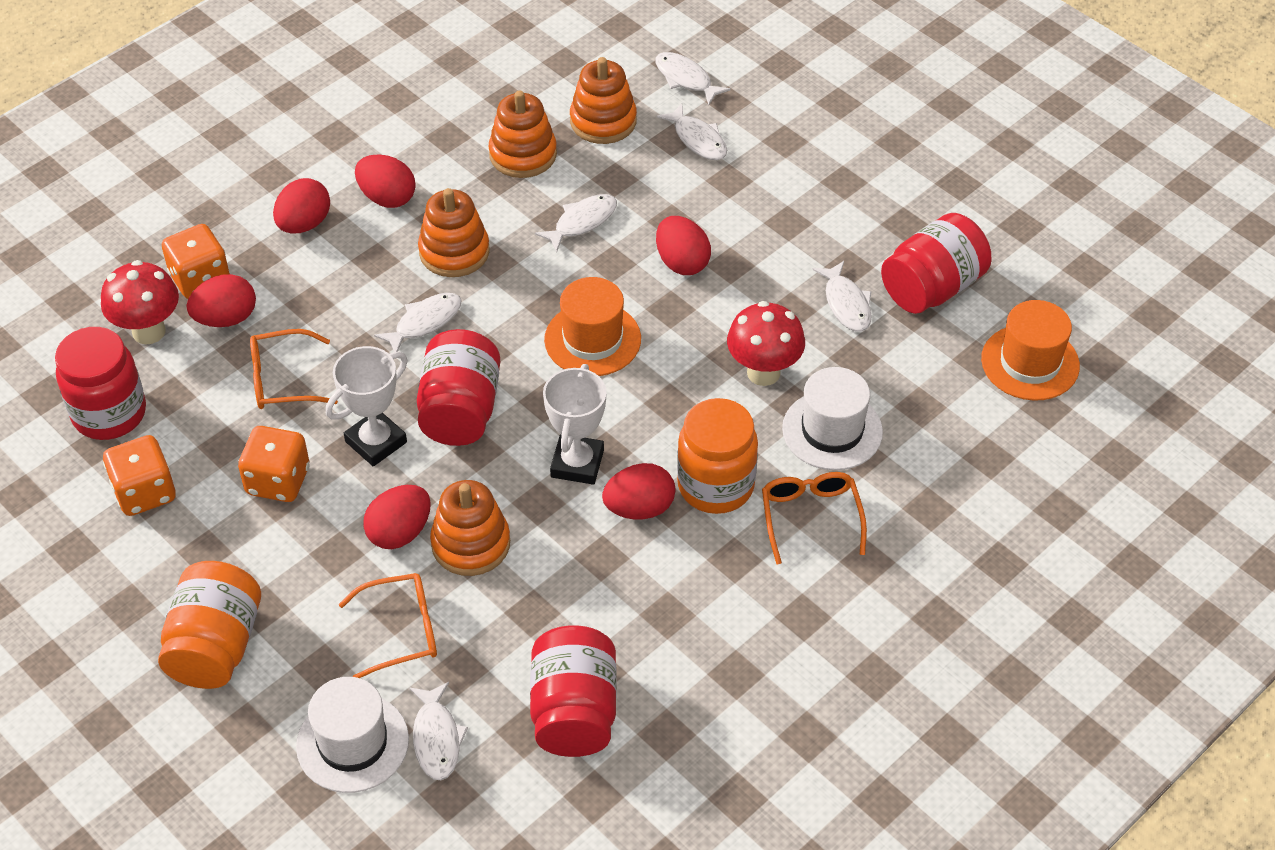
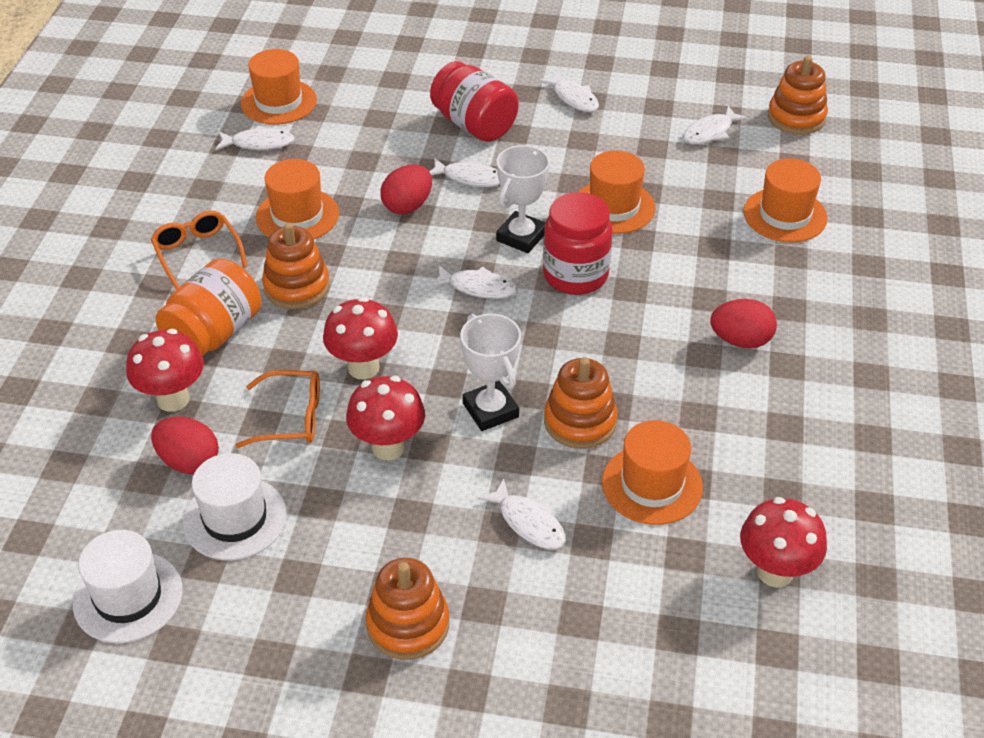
orange dice: 3 -> 0
orange glasses: 3 -> 2
orange hat: 2 -> 5
orange jar: 2 -> 1
red egg: 6 -> 3
red jar: 4 -> 2
red mushroom: 2 -> 4

